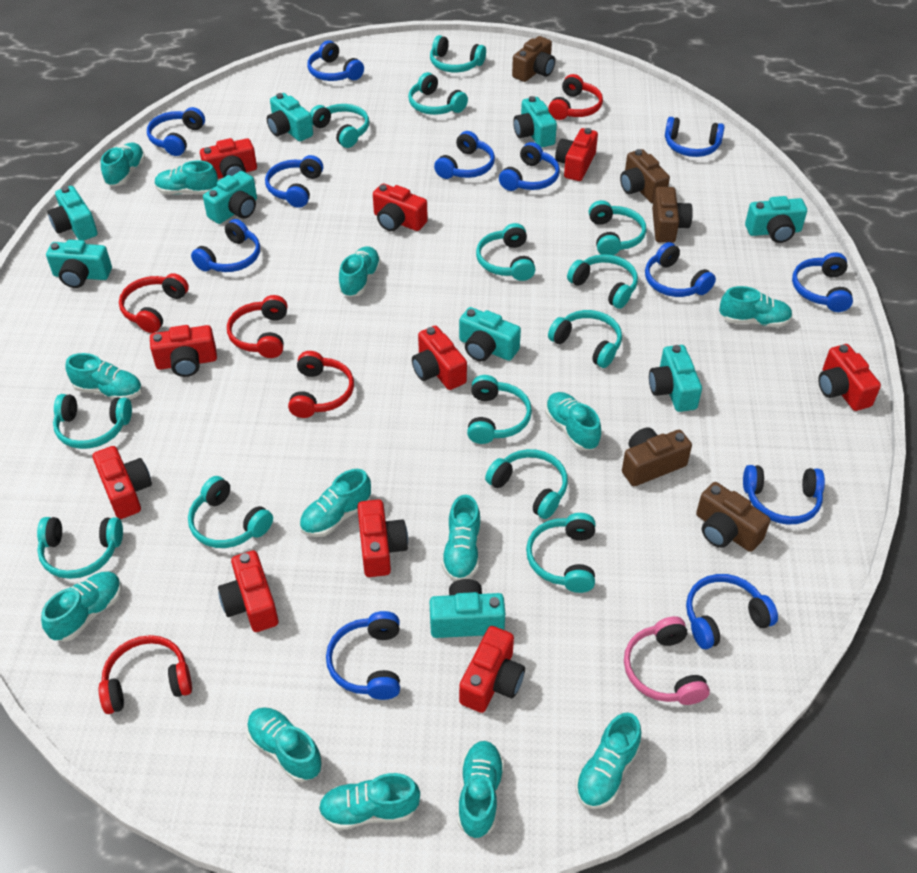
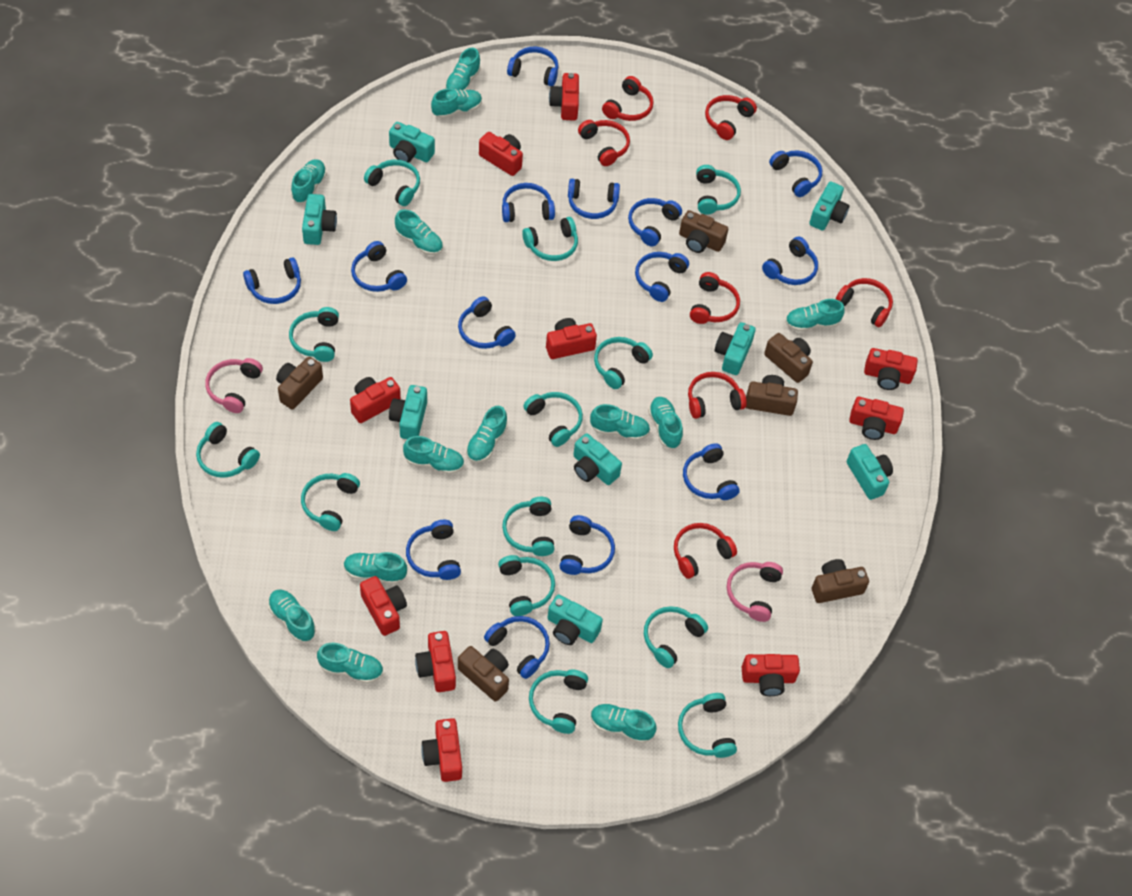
blue headphones: 12 -> 14
brown camera: 5 -> 6
pink headphones: 1 -> 2
red headphones: 5 -> 7
turquoise camera: 9 -> 8

